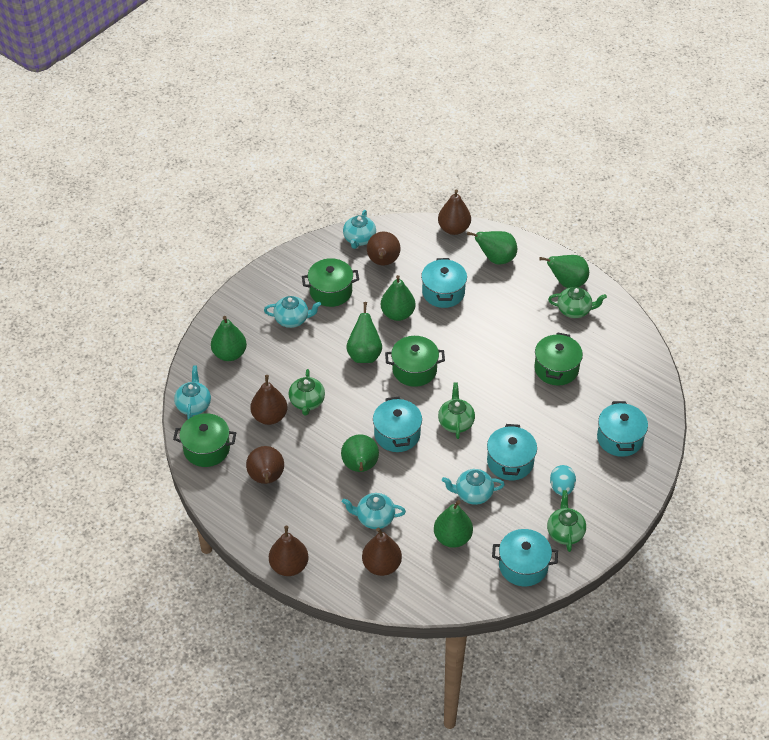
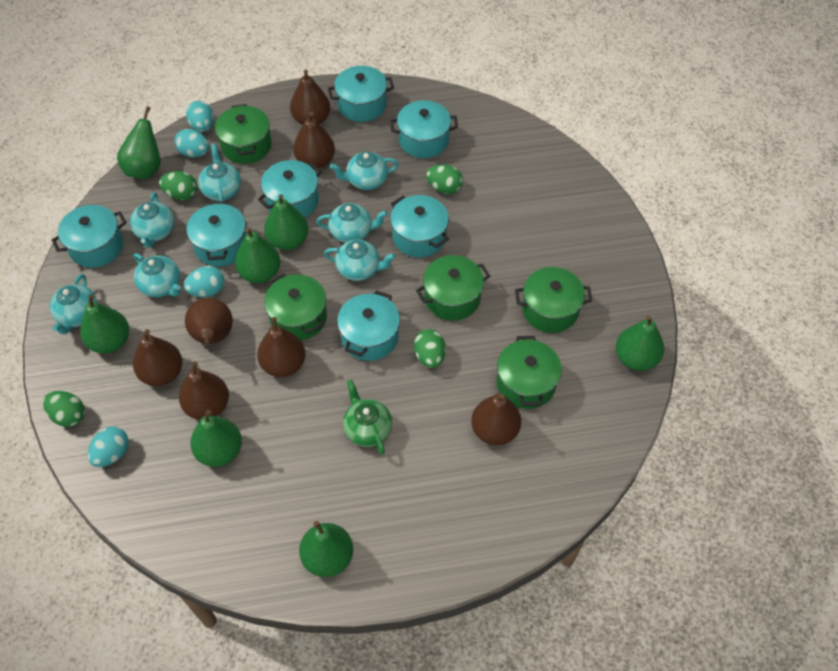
brown pear: 6 -> 7
green egg: 0 -> 4
green pot: 4 -> 5
green teapot: 4 -> 1
turquoise egg: 1 -> 4
turquoise pot: 5 -> 7
turquoise teapot: 5 -> 7

